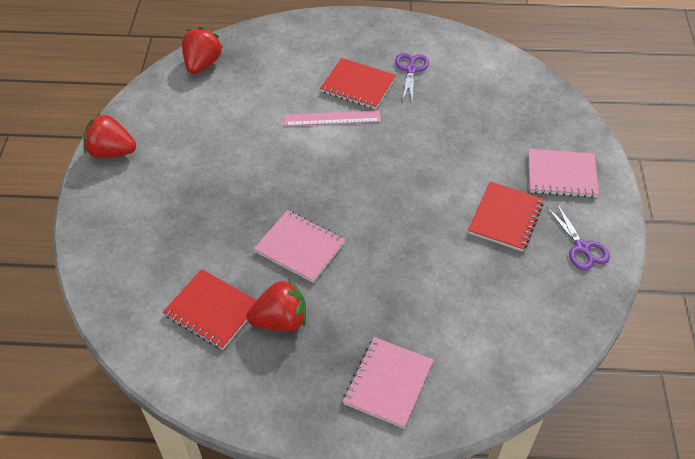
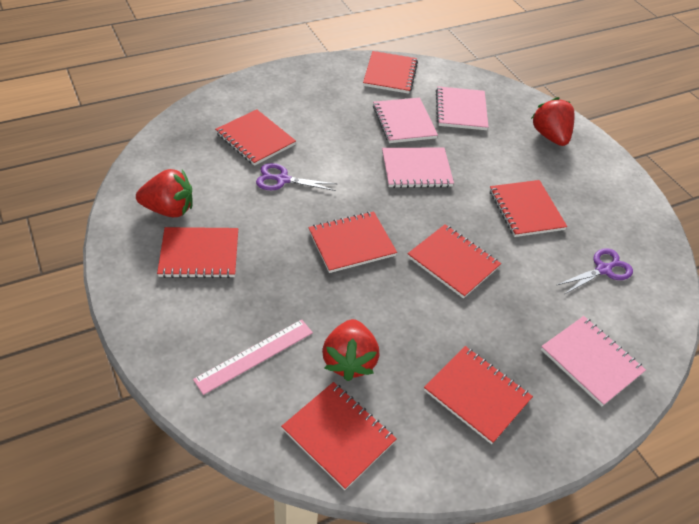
pink notebook: 3 -> 4
red notebook: 3 -> 8

